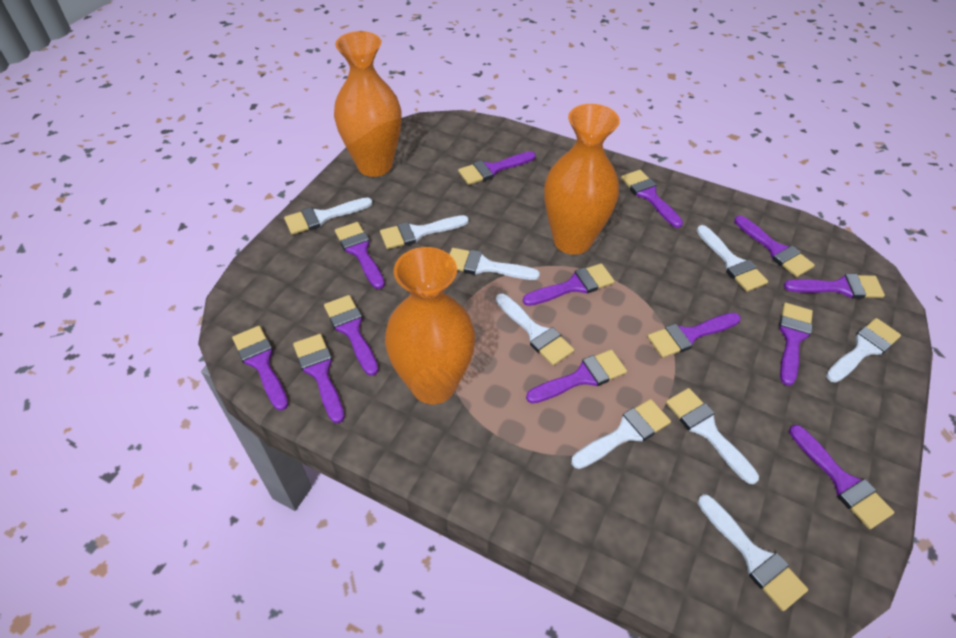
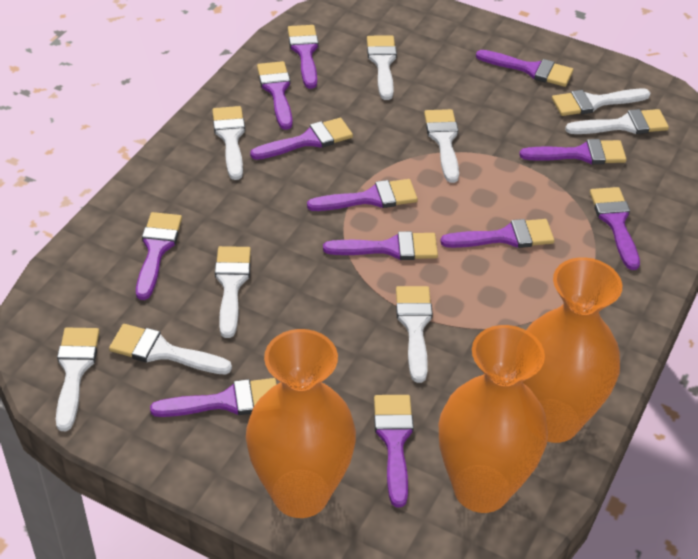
purple brush: 13 -> 12

